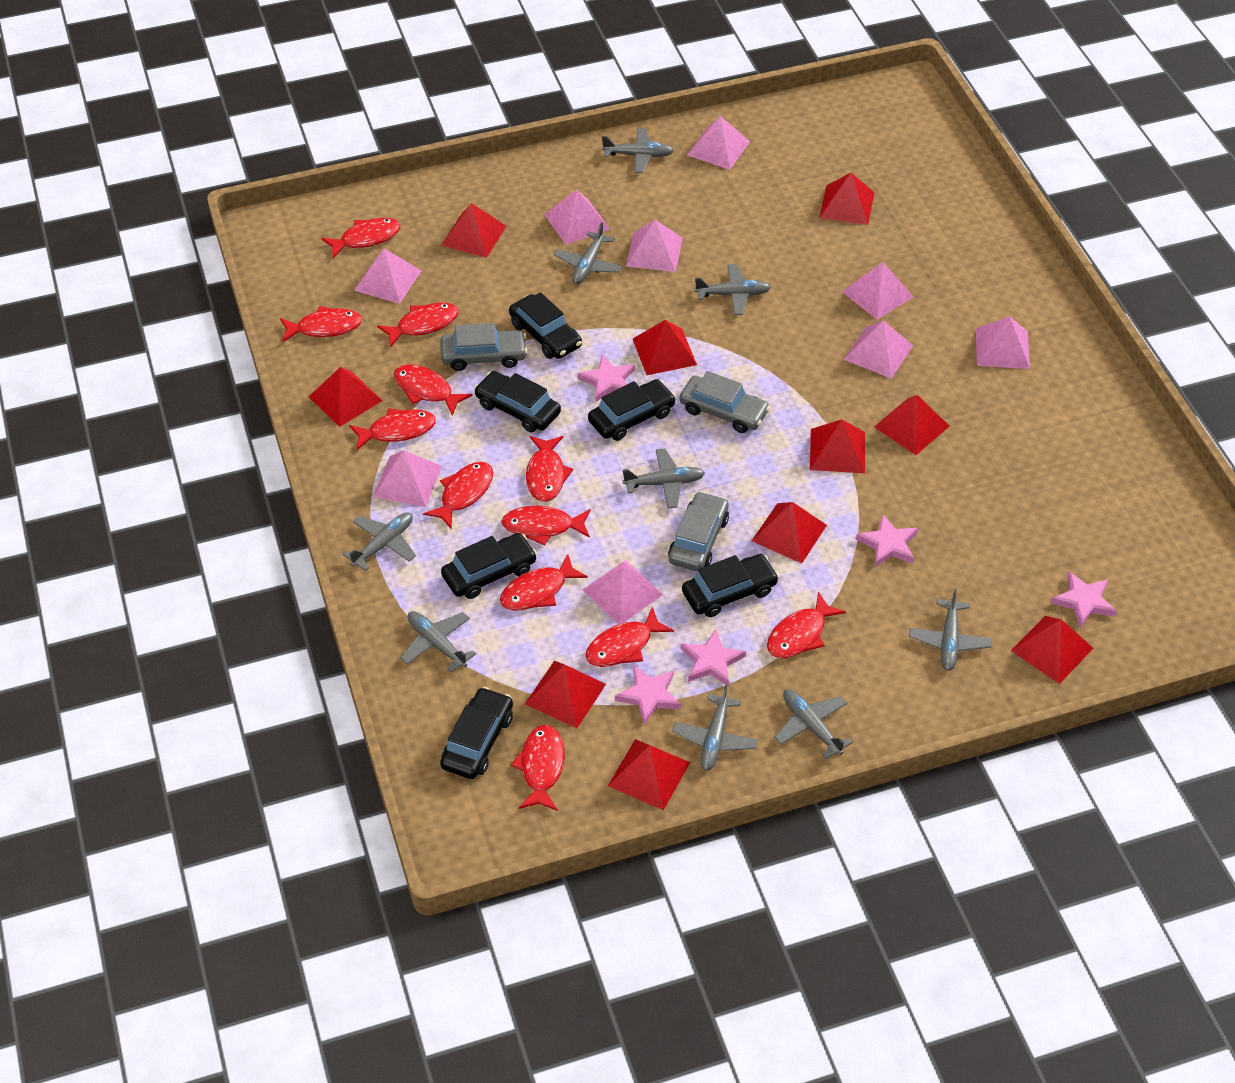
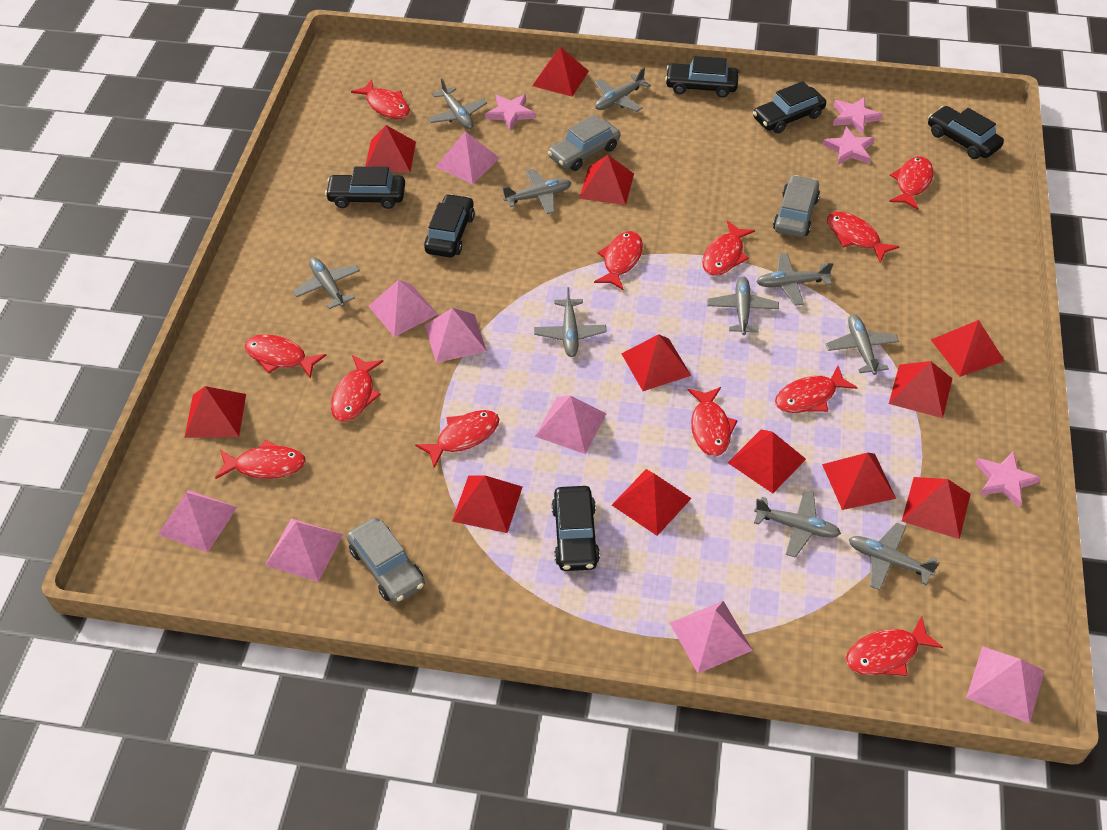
grey plane: 9 -> 10
pink pyramid: 9 -> 8
pink star: 5 -> 4
red pyramid: 10 -> 12

